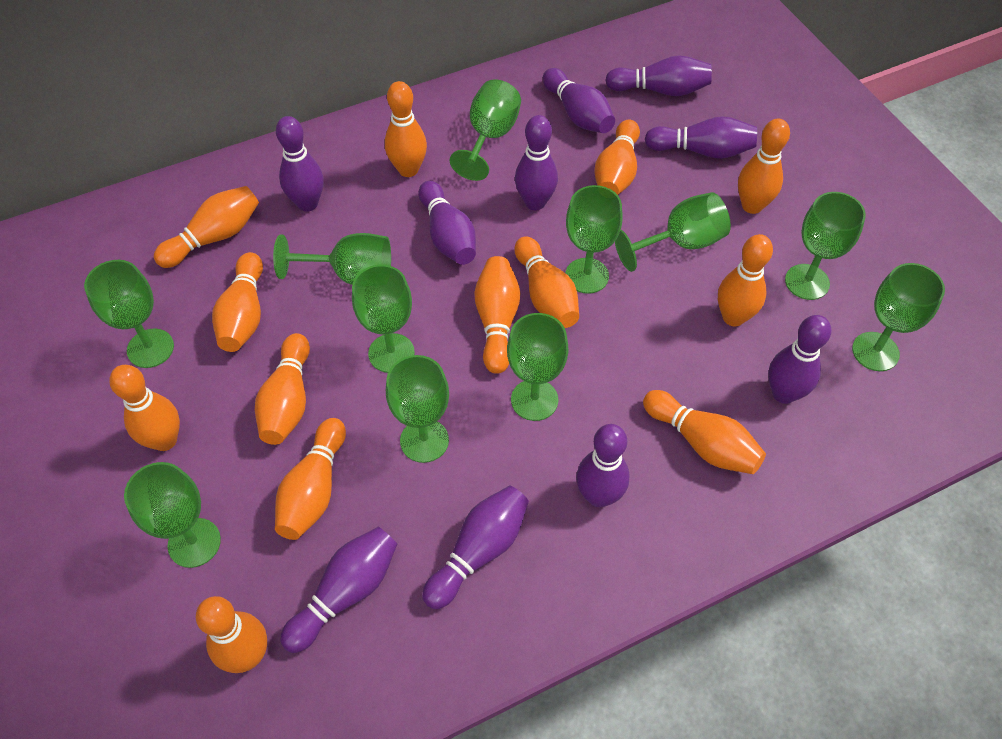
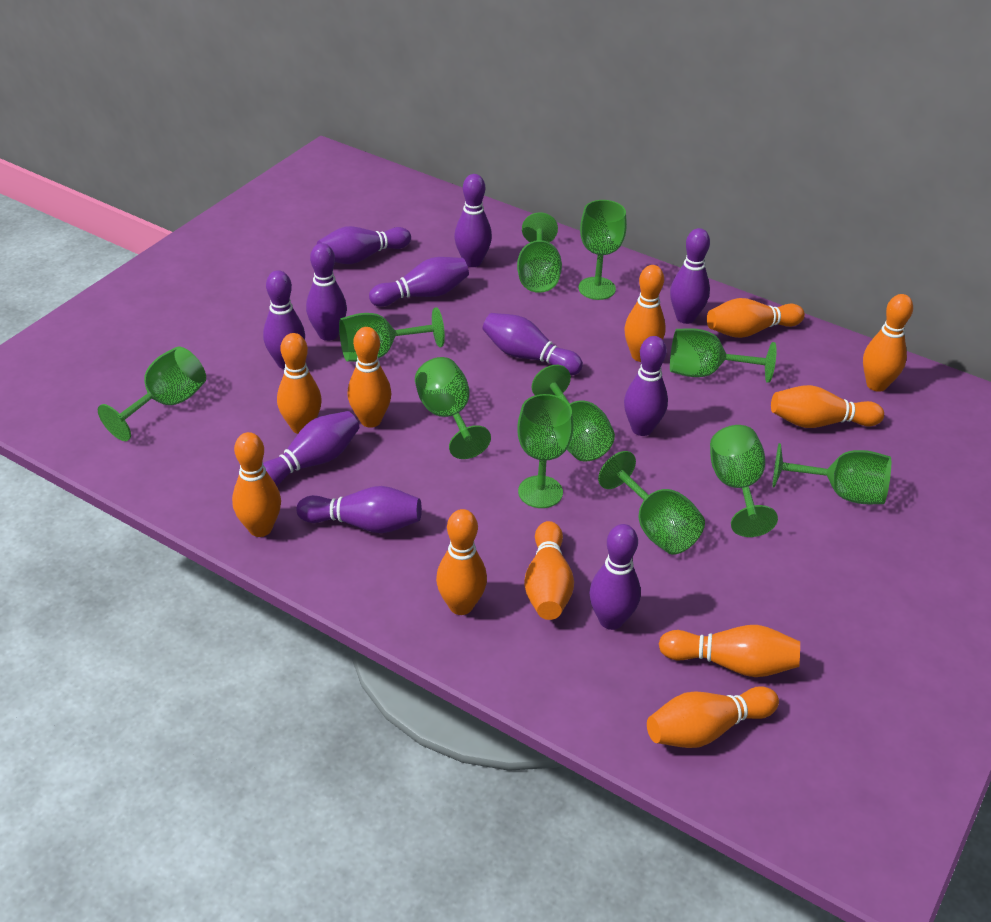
orange bowling pin: 13 -> 11
purple bowling pin: 10 -> 11

